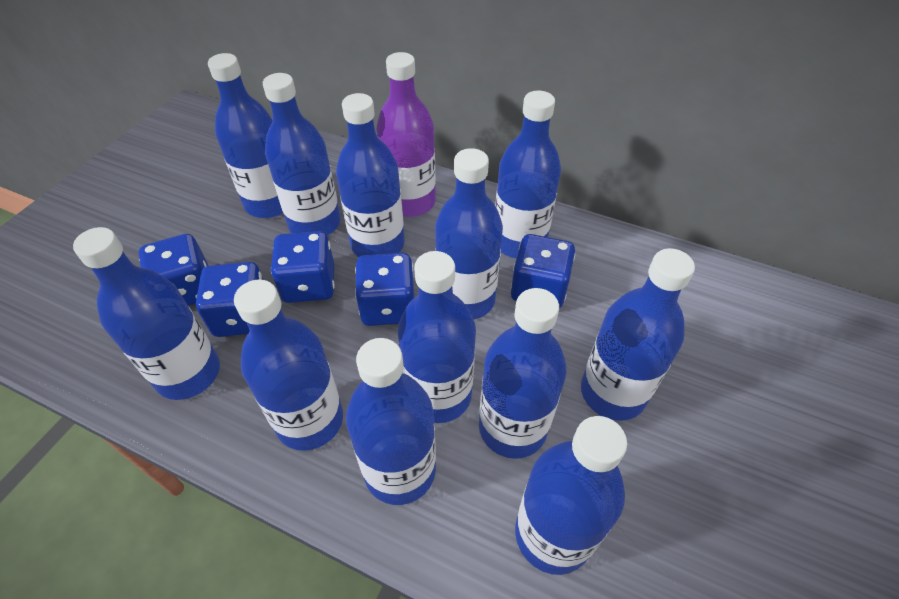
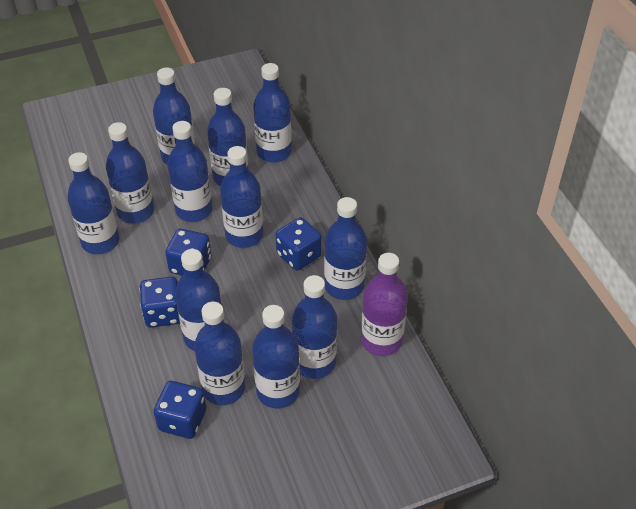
blue dice: 5 -> 4

